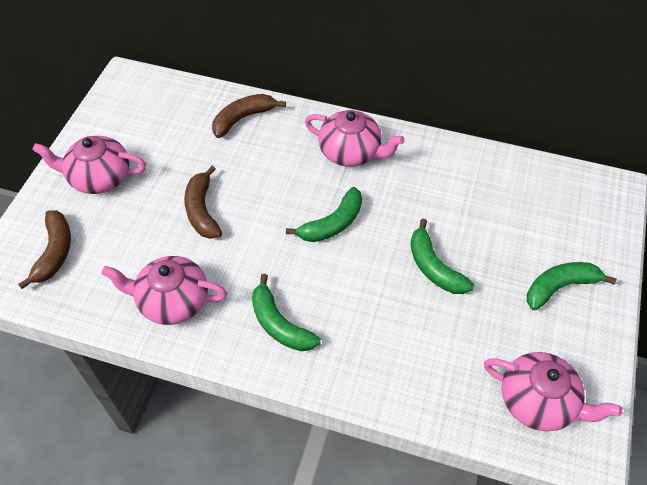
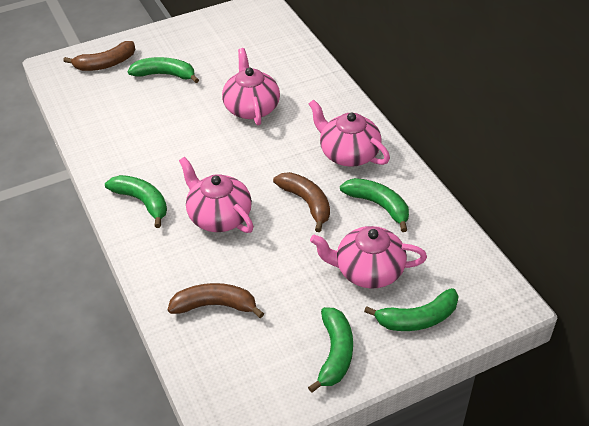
green banana: 4 -> 5

